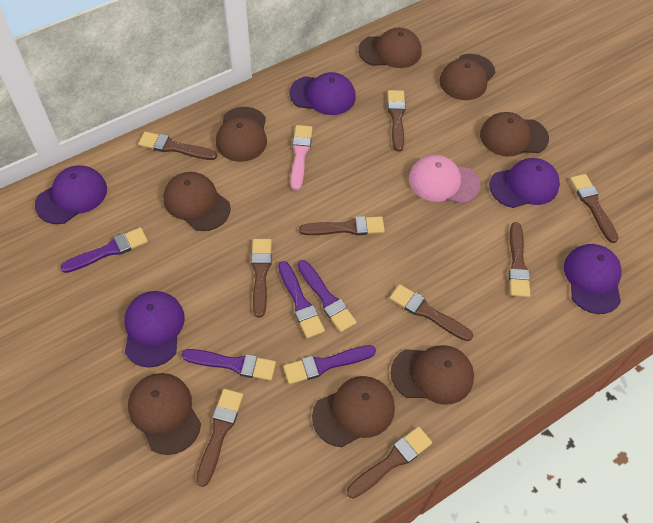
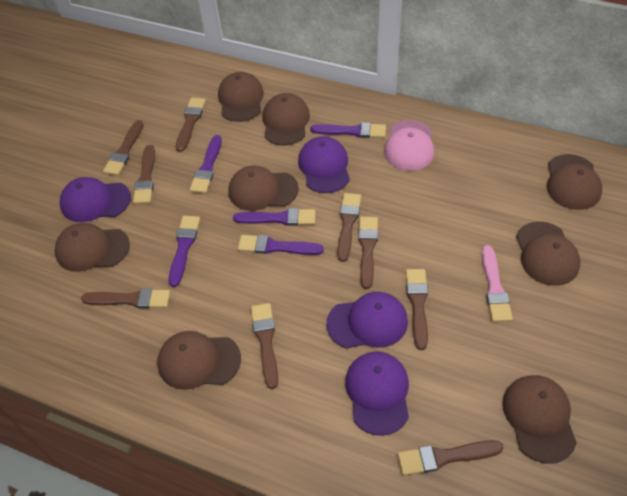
purple cap: 5 -> 4

